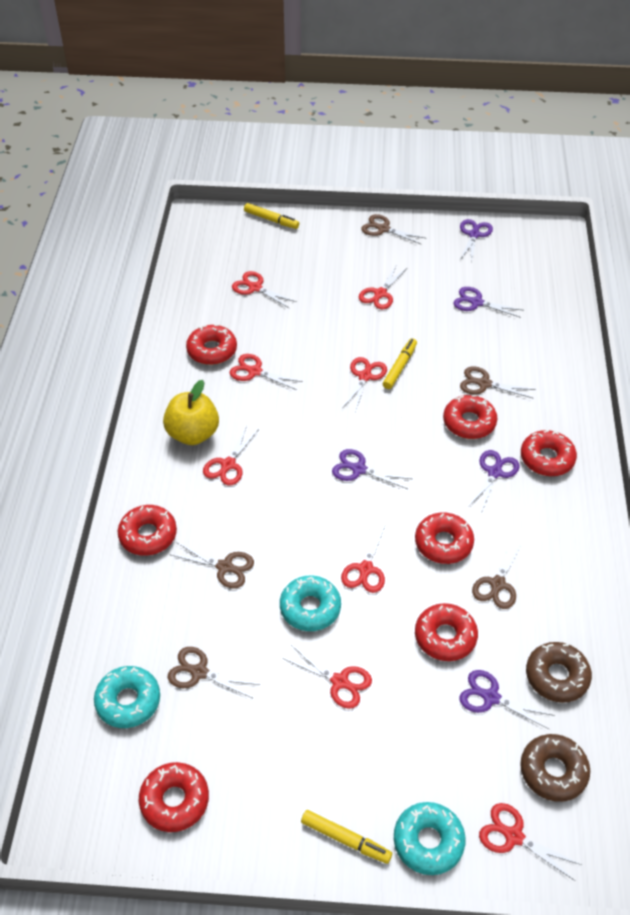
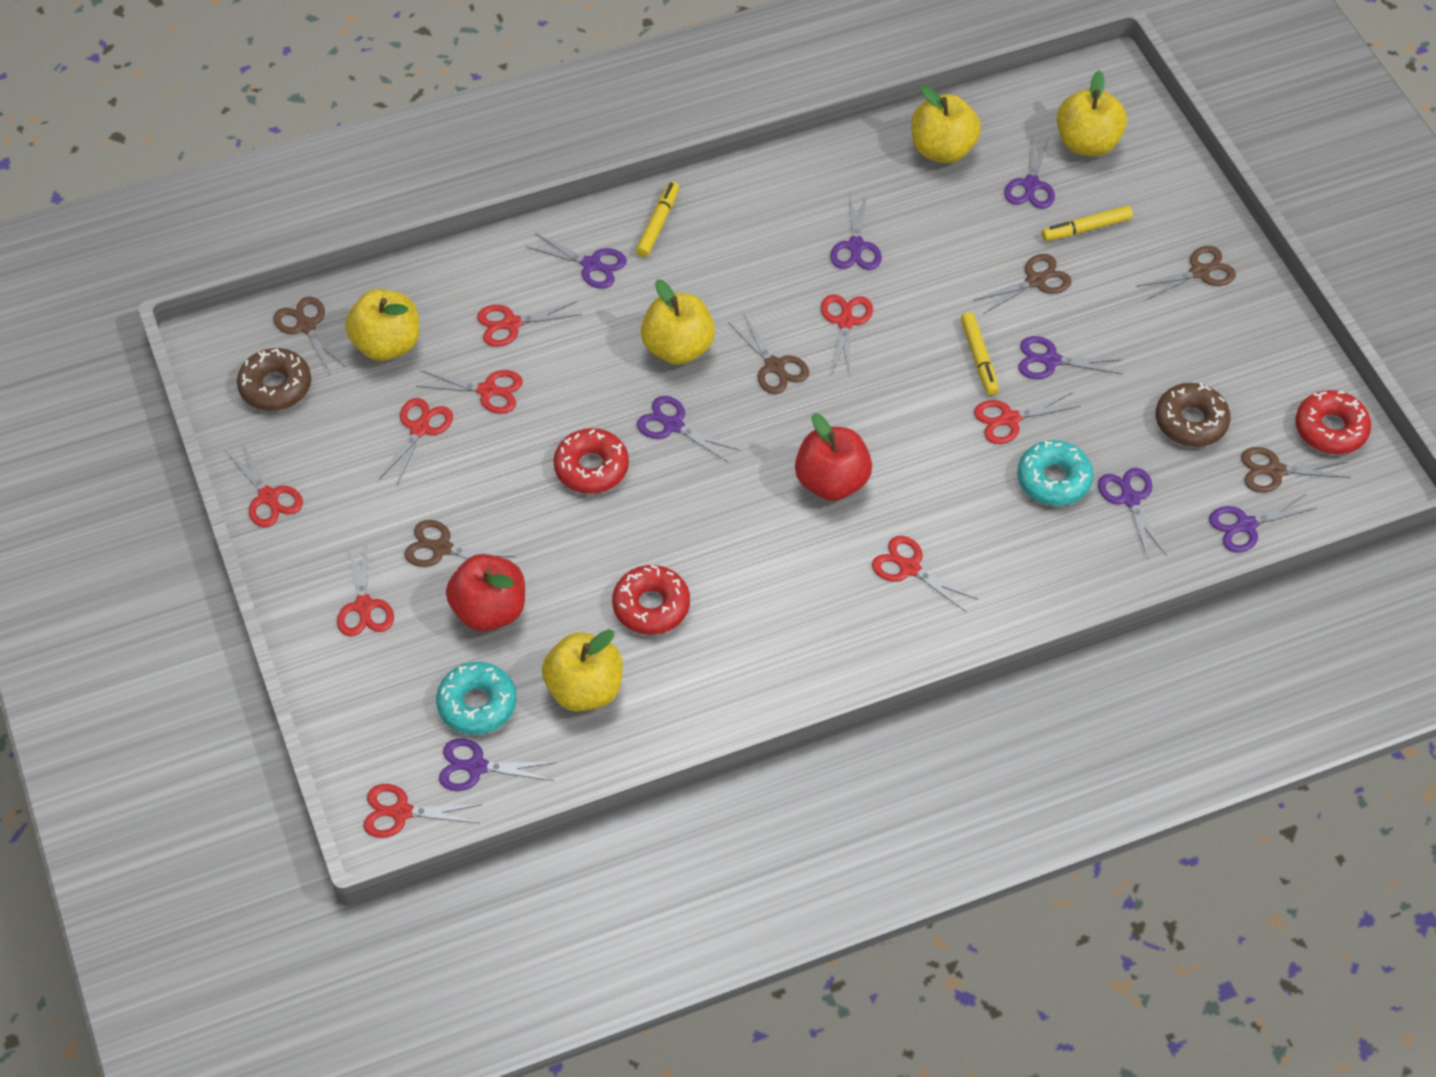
brown scissors: 5 -> 6
purple scissors: 5 -> 8
red apple: 0 -> 2
red donut: 7 -> 3
red scissors: 8 -> 9
turquoise donut: 3 -> 2
yellow apple: 1 -> 5

